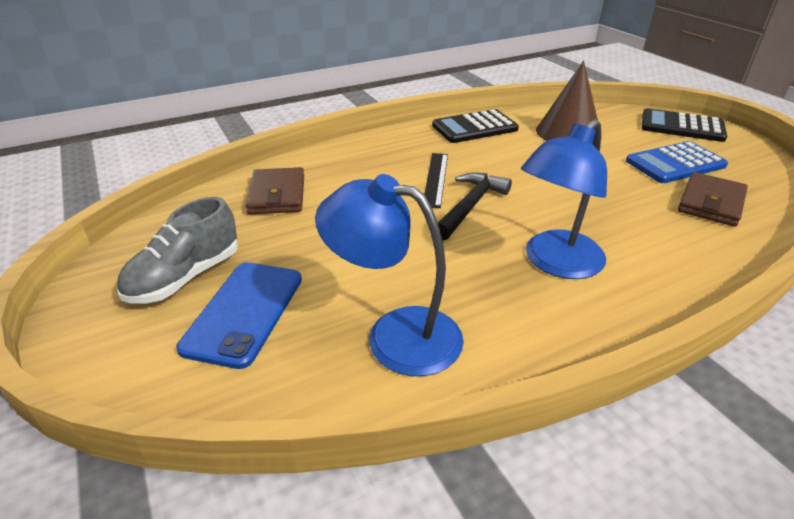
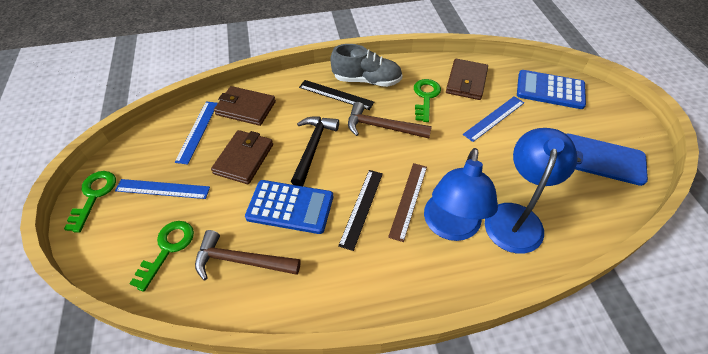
black calculator: 2 -> 0
black ruler: 1 -> 2
blue calculator: 1 -> 2
blue ruler: 0 -> 3
brown cone: 1 -> 0
brown hammer: 0 -> 2
brown ruler: 0 -> 1
brown wallet: 2 -> 3
green key: 0 -> 3

